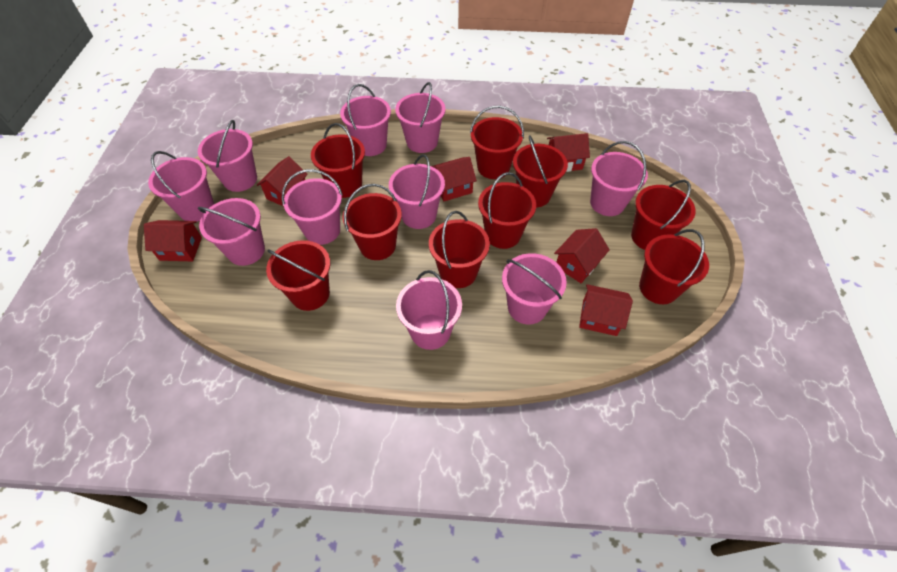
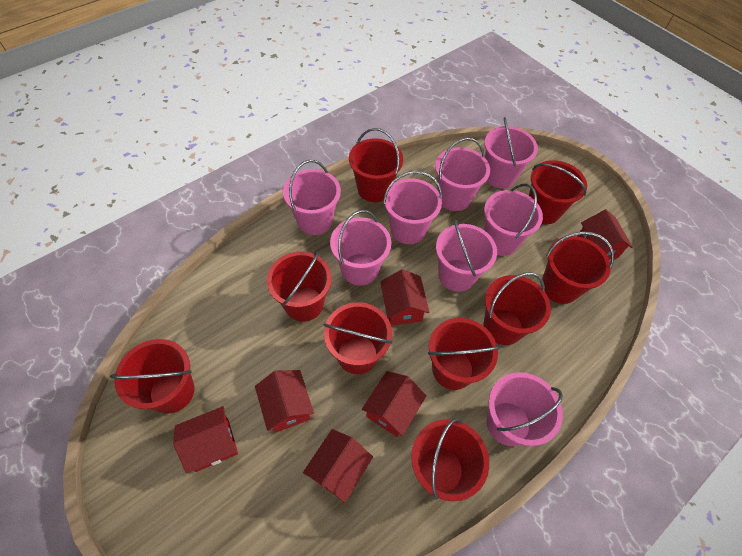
pink bucket: 10 -> 8

